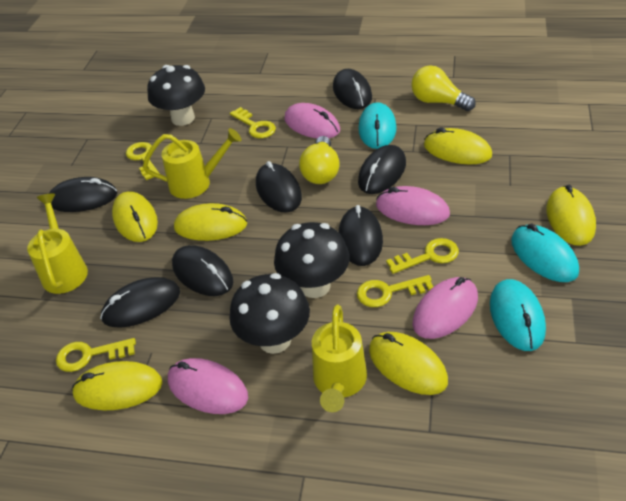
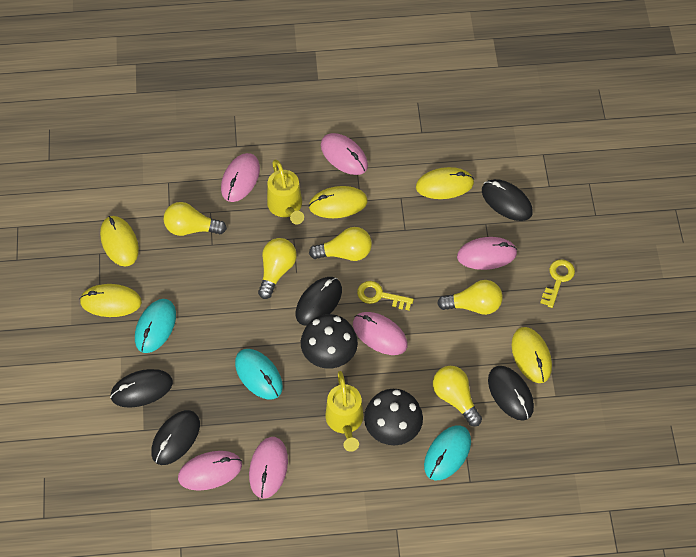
black mouse: 7 -> 5
black mushroom: 3 -> 2
pink mouse: 4 -> 6
yellow key: 5 -> 2
yellow light bulb: 2 -> 5
yellow mouse: 6 -> 5
yellow watering can: 3 -> 2

